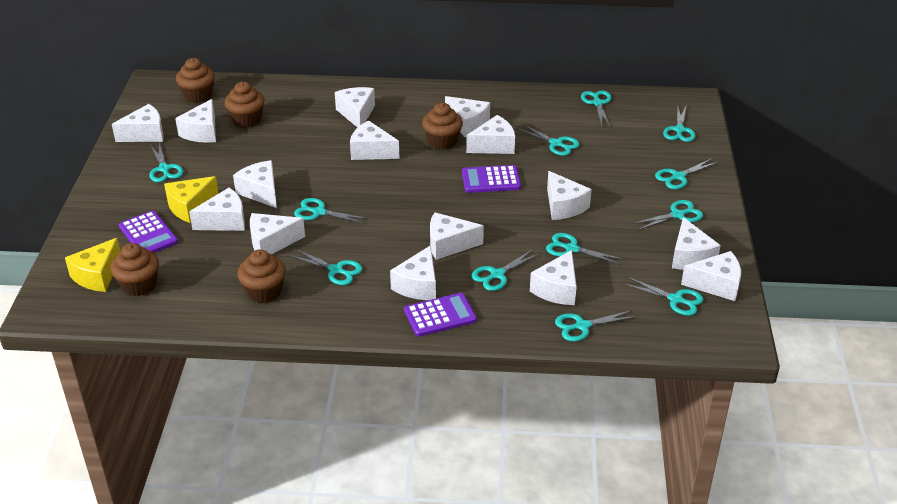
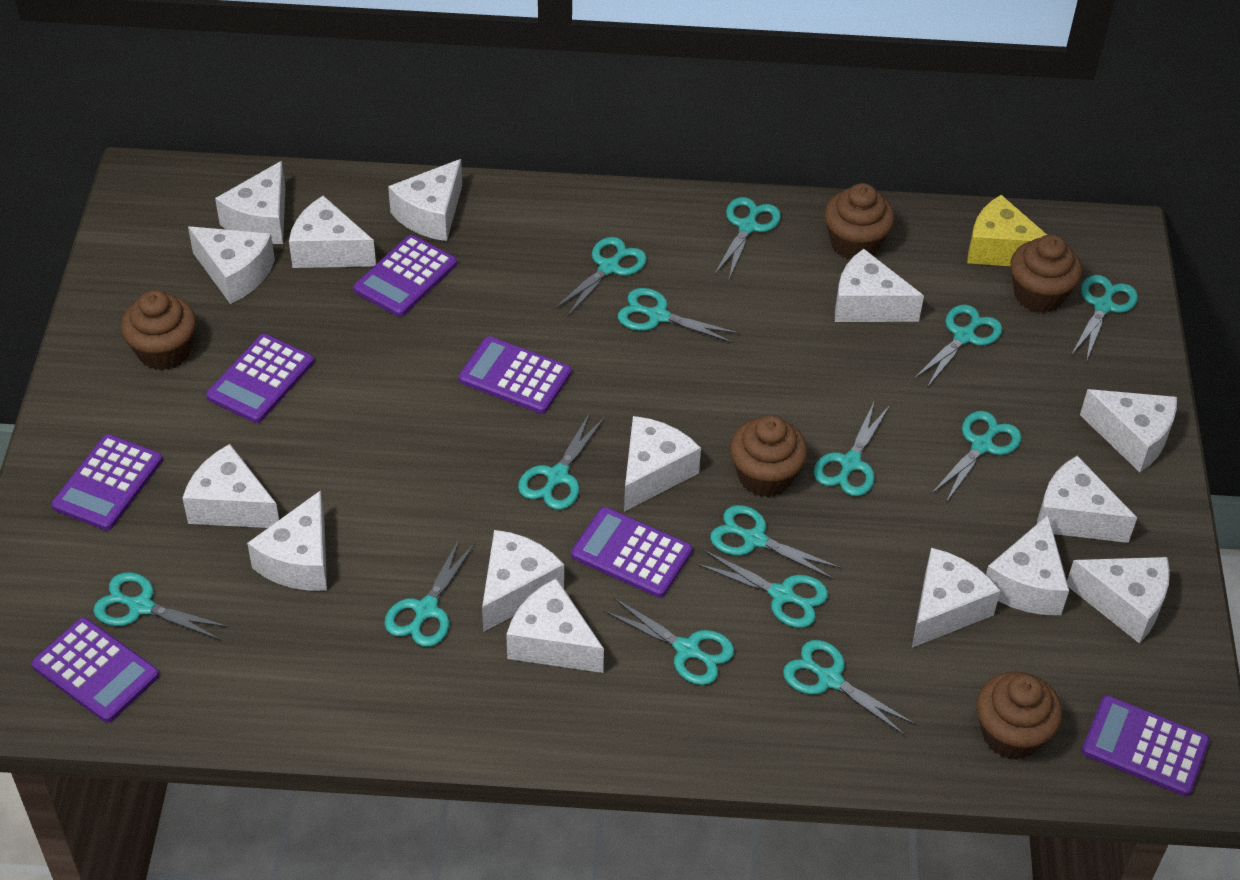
purple calculator: 3 -> 7
turquoise scissors: 12 -> 14
yellow cheese: 2 -> 1

